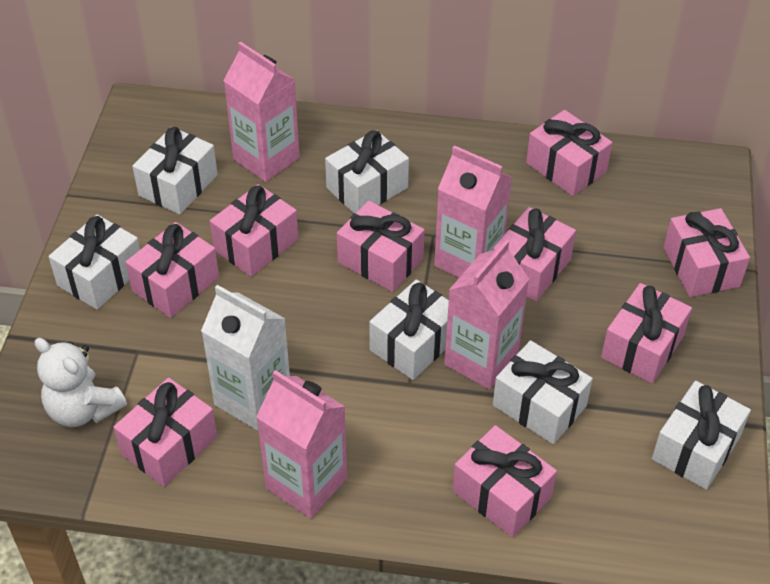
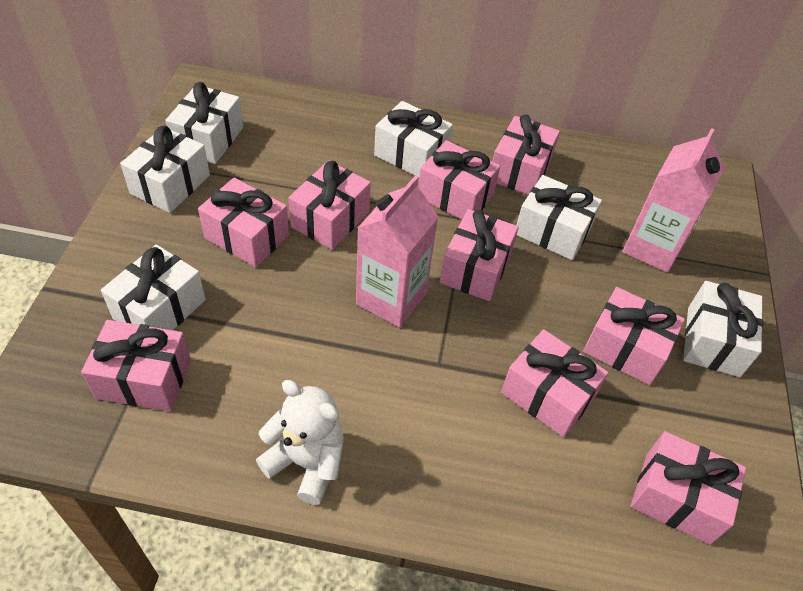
pink carton: 4 -> 2
white carton: 1 -> 0

